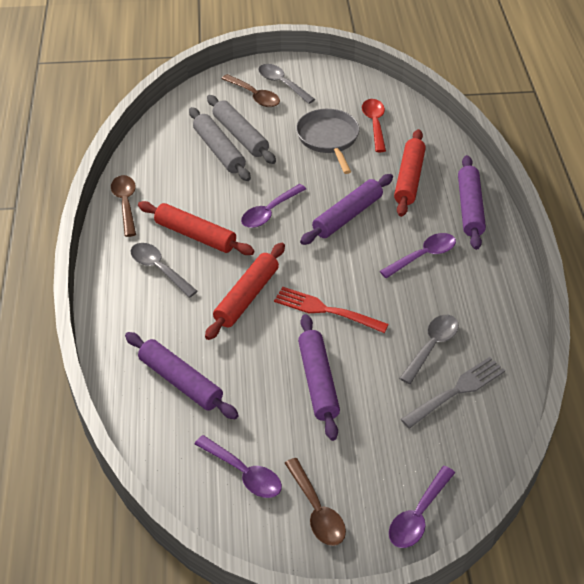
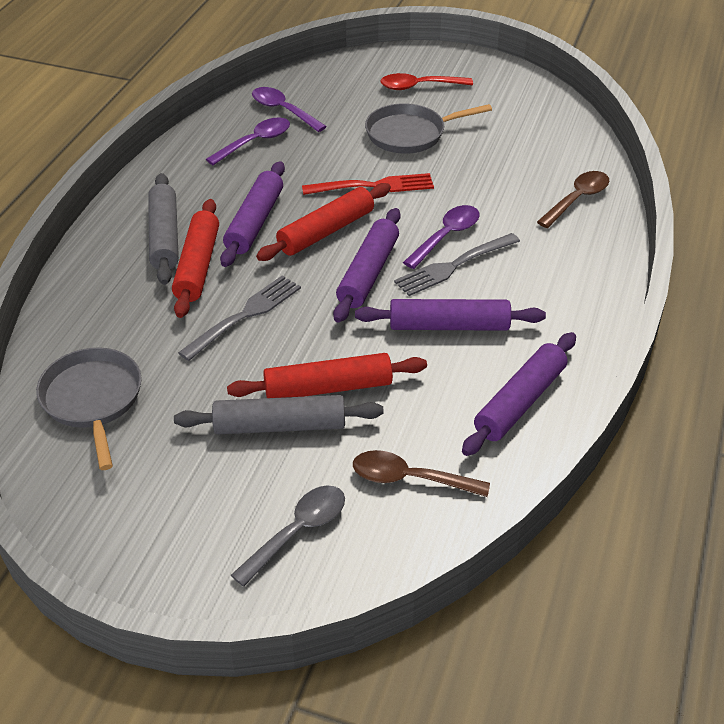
brown spoon: 3 -> 2
grey fork: 1 -> 2
grey pan: 1 -> 2
grey spoon: 3 -> 1
purple spoon: 4 -> 3

